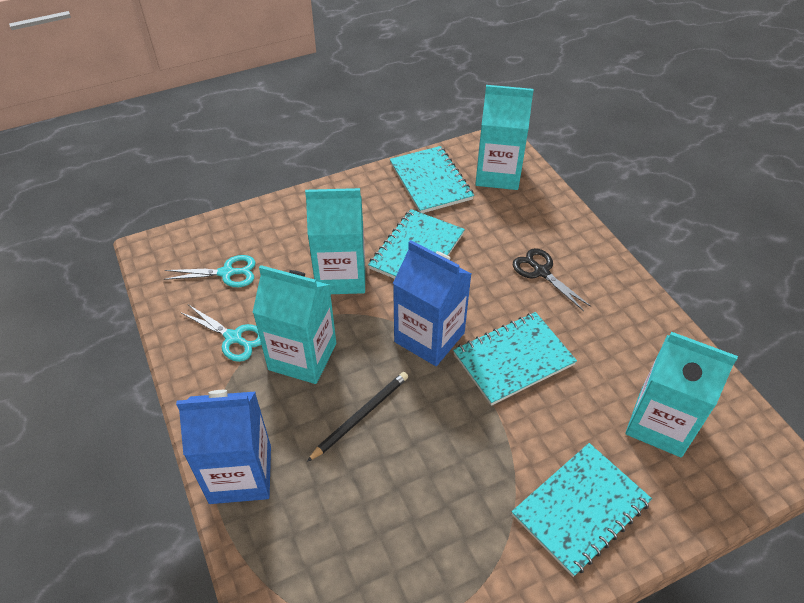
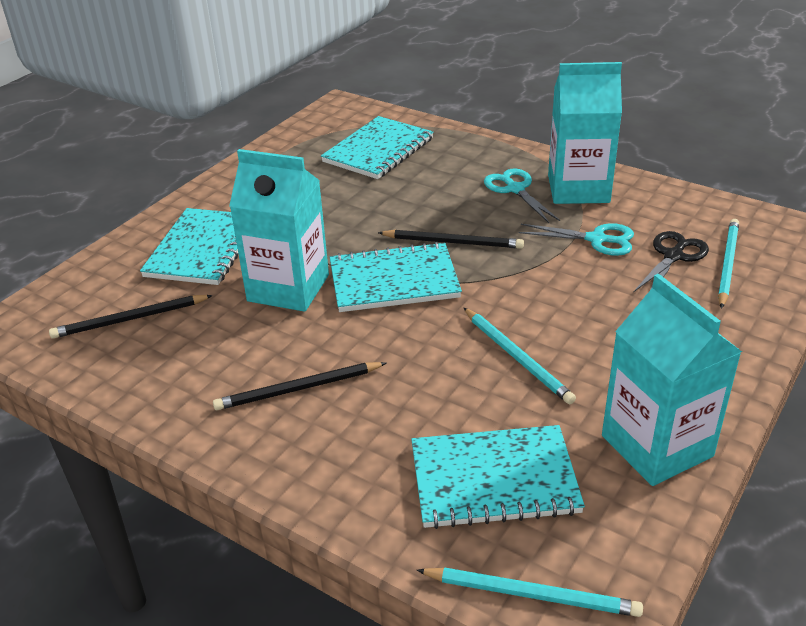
black pencil: 1 -> 3
blue carton: 2 -> 0
turquoise carton: 4 -> 3
turquoise pencil: 0 -> 3

